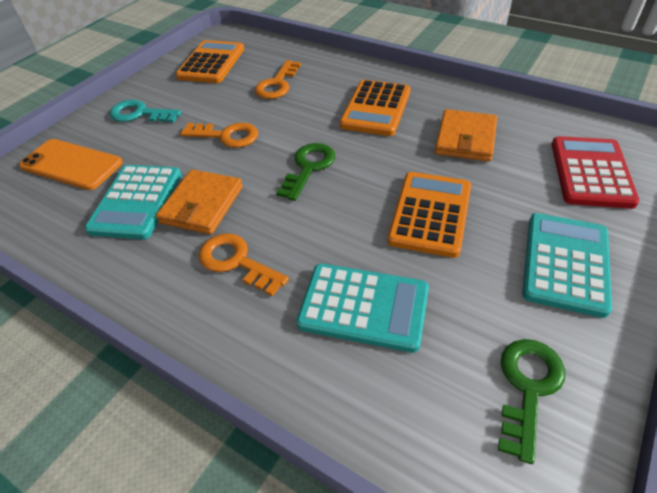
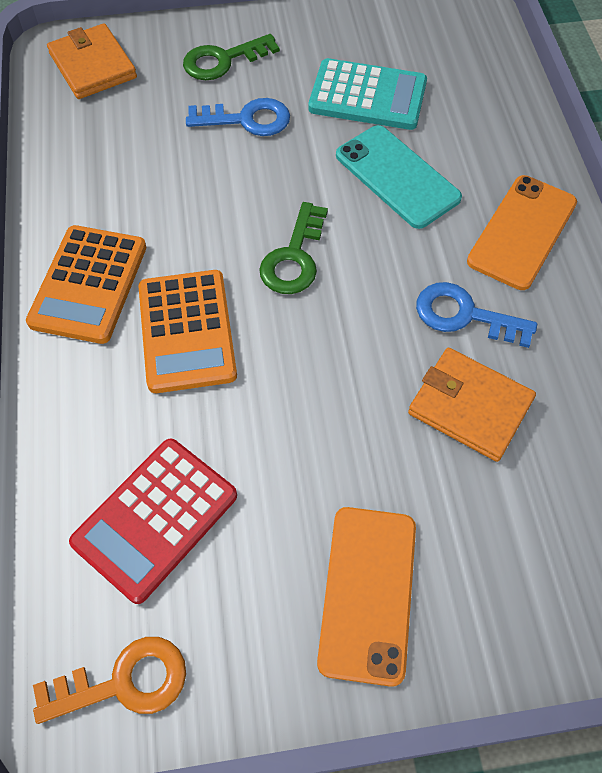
blue key: 0 -> 2
orange calculator: 3 -> 2
orange key: 3 -> 1
orange phone: 1 -> 2
turquoise calculator: 3 -> 1
turquoise key: 1 -> 0
turquoise phone: 0 -> 1

